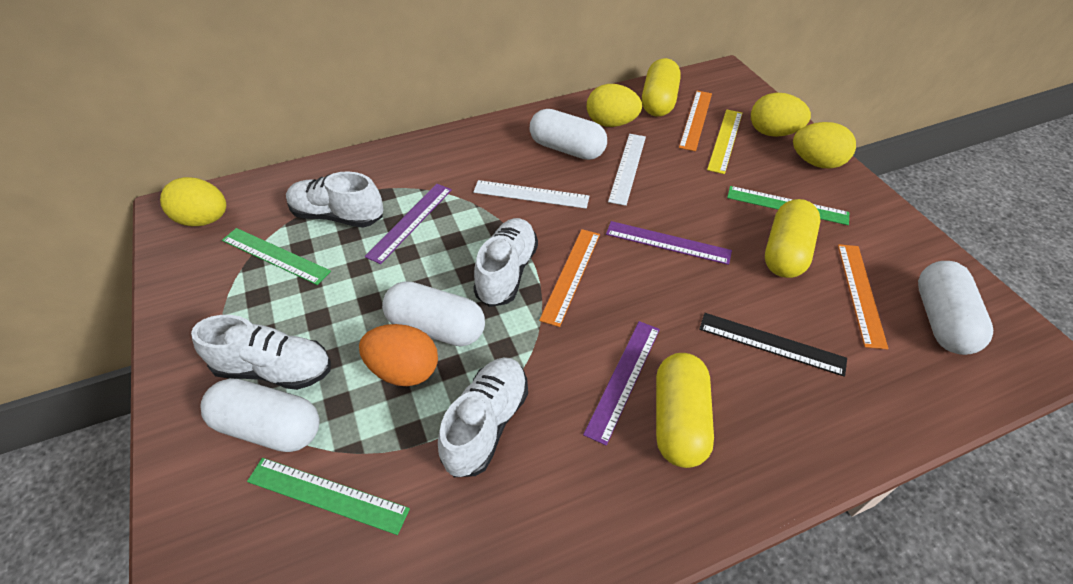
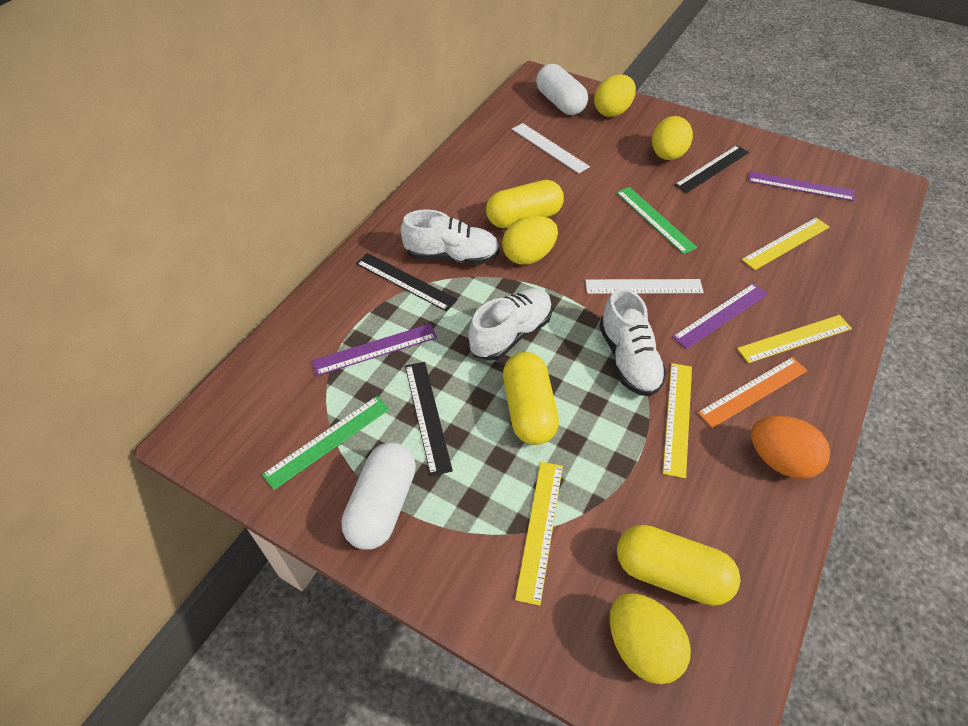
black ruler: 1 -> 3
green ruler: 3 -> 2
orange ruler: 3 -> 1
white capsule: 4 -> 2
white shoe: 4 -> 3
yellow ruler: 1 -> 4

